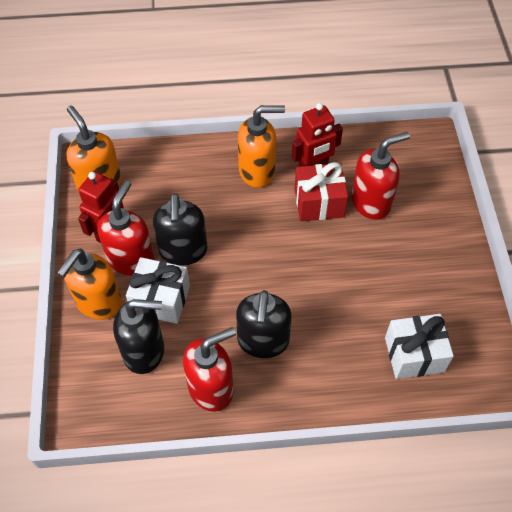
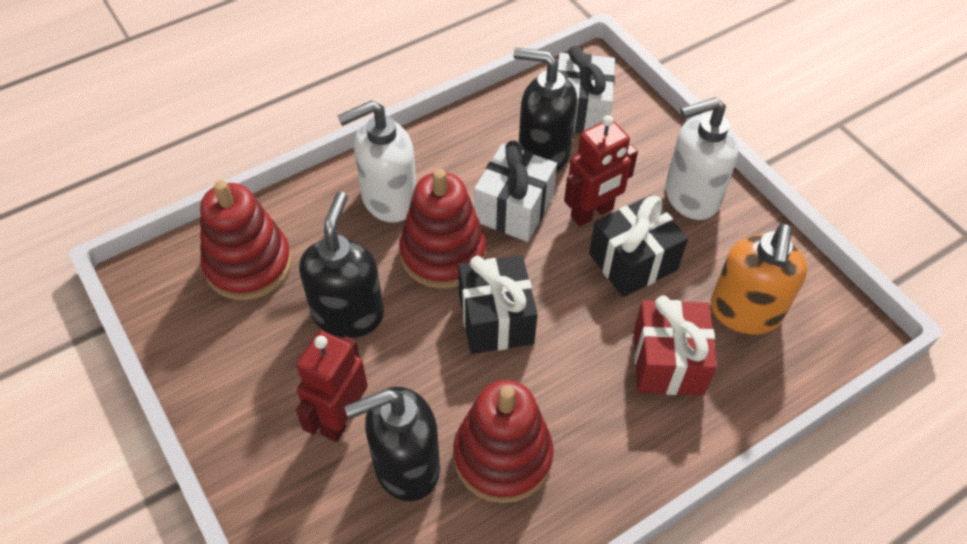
black gift: 0 -> 2
orange soap dispenser: 3 -> 1
red soap dispenser: 3 -> 0
red stacking toy: 0 -> 3
white soap dispenser: 0 -> 2

